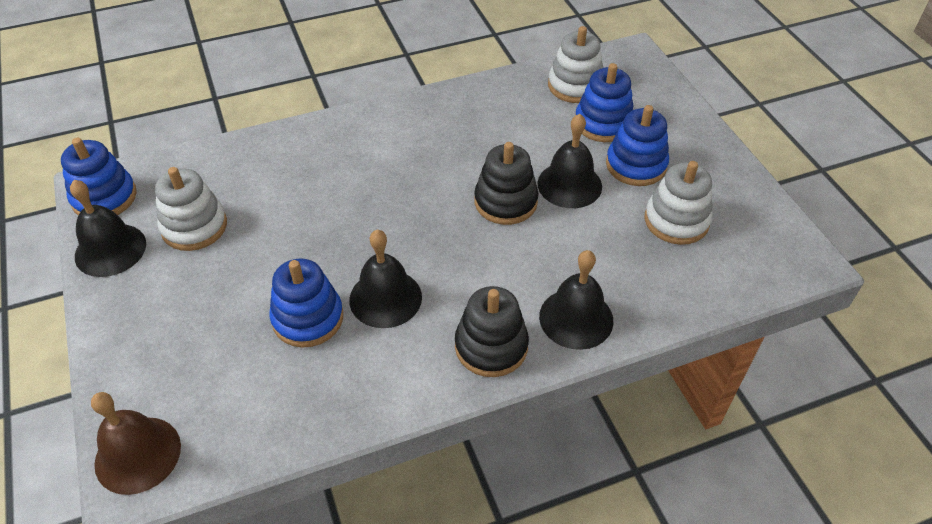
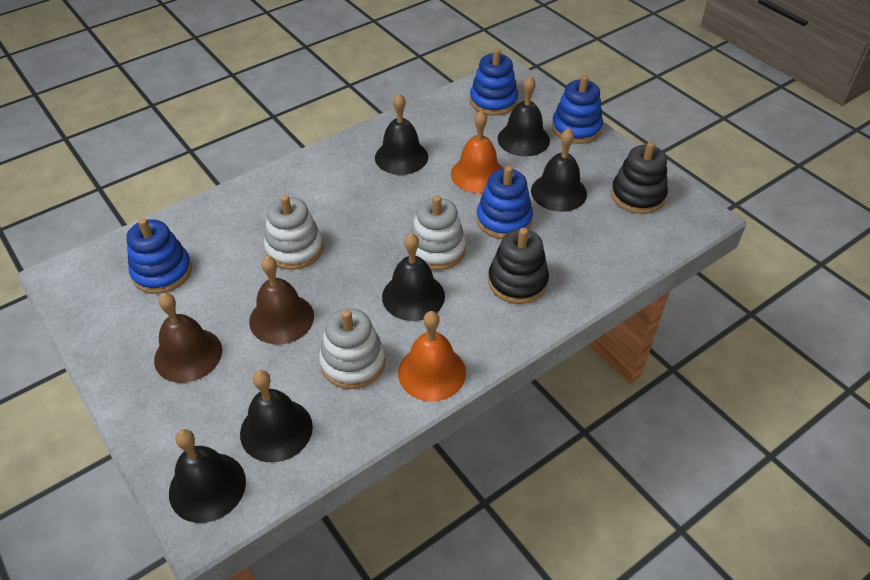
black bell: 4 -> 6
brown bell: 1 -> 2
orange bell: 0 -> 2

